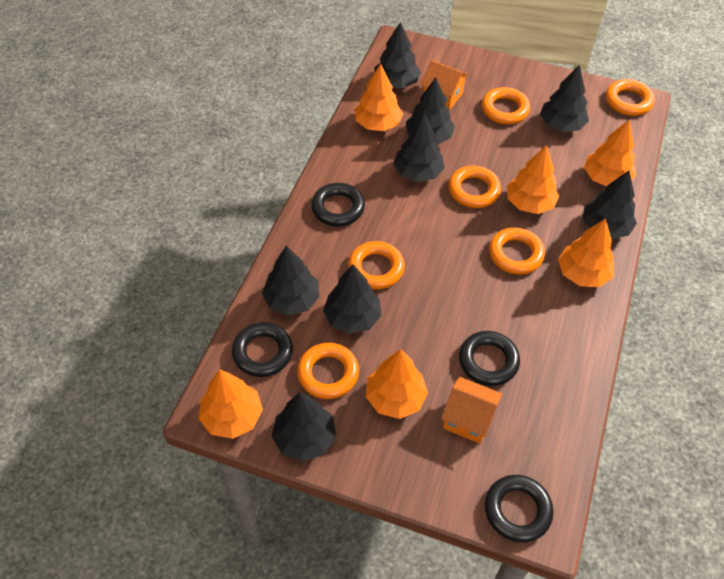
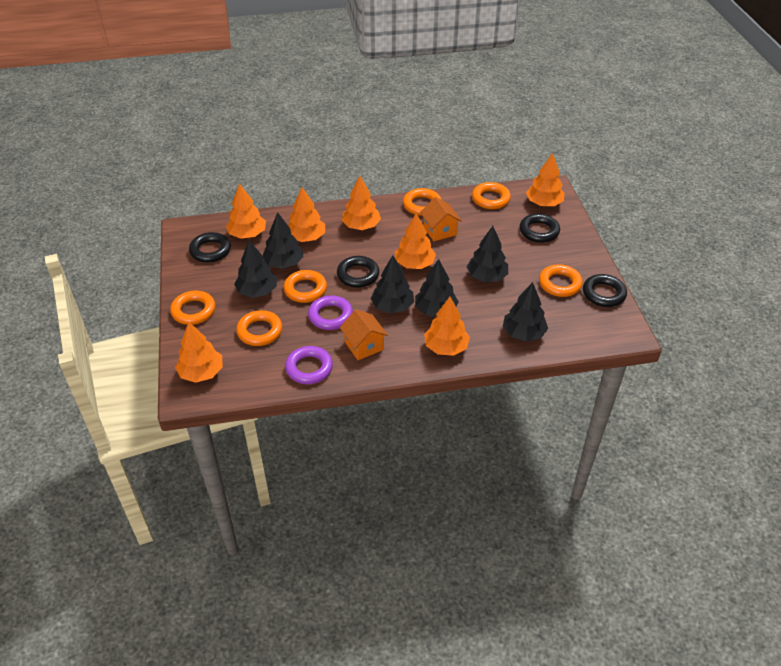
black tree: 8 -> 6
orange tree: 6 -> 7
purple ring: 0 -> 2

